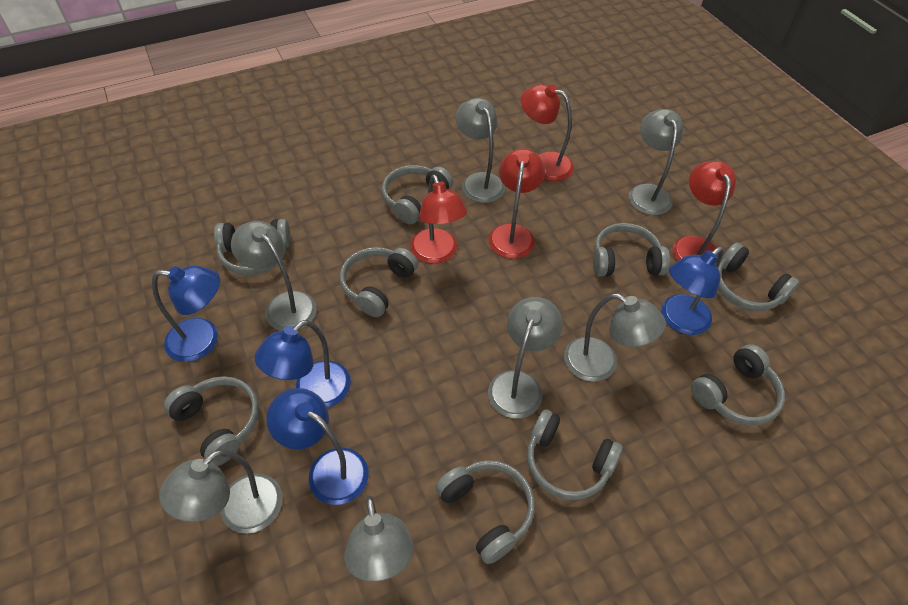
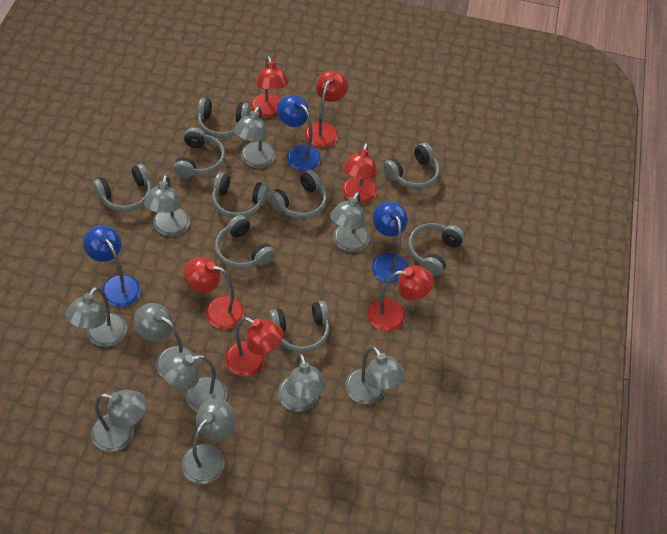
blue lamp: 4 -> 3
grey lamp: 7 -> 10
red lamp: 4 -> 6

